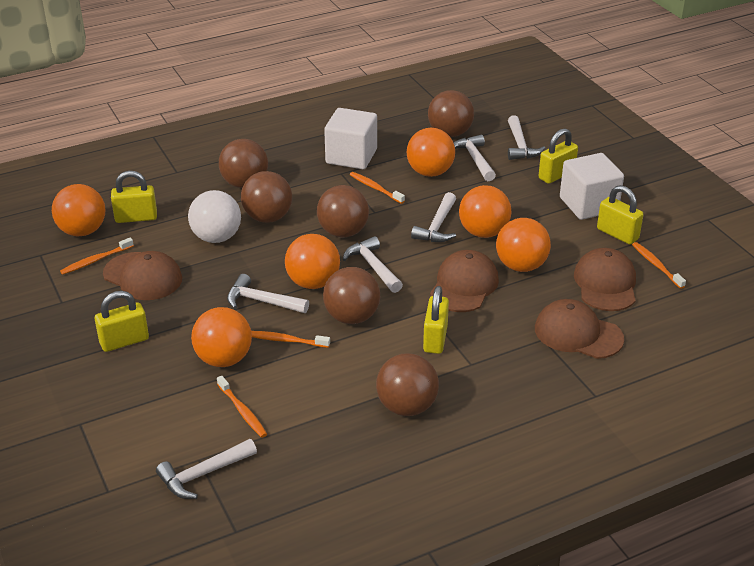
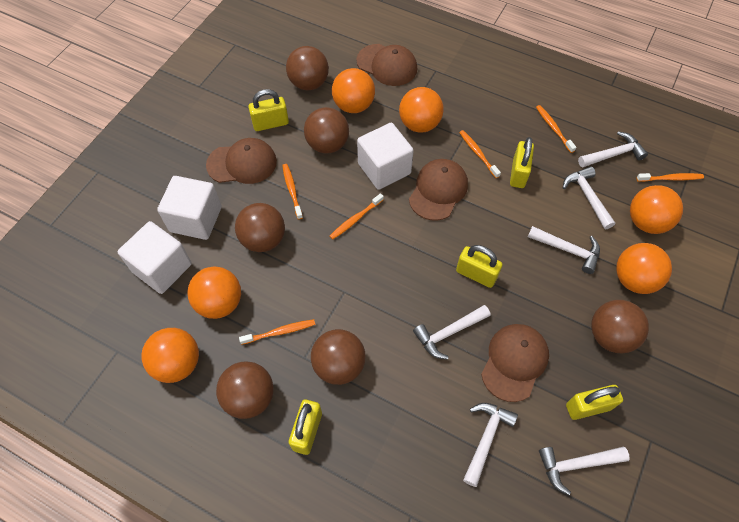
orange toothbrush: 5 -> 6
white ball: 1 -> 0
white cube: 2 -> 3

